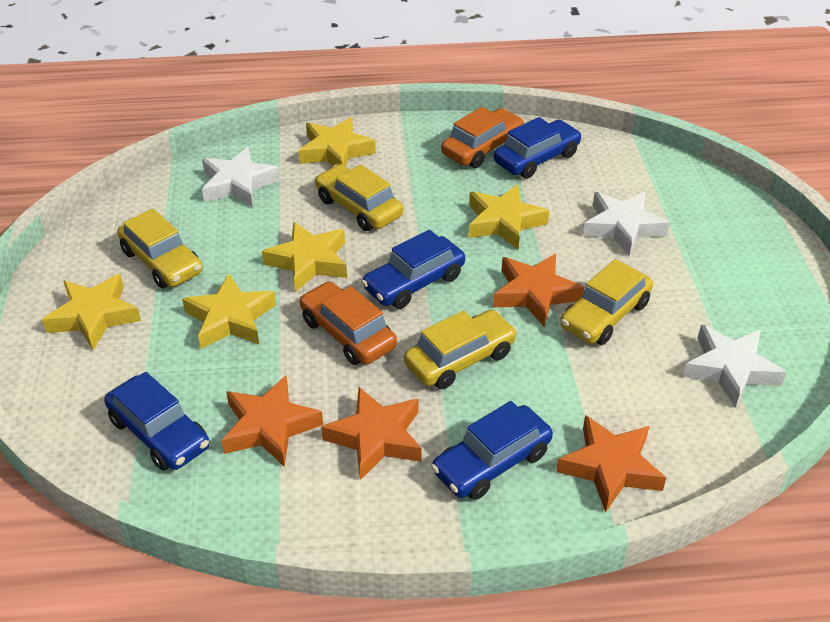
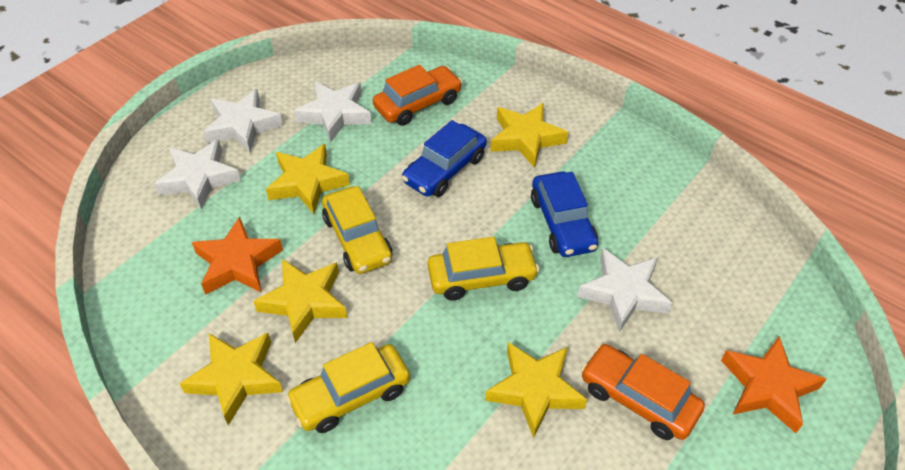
blue car: 4 -> 2
orange star: 4 -> 2
white star: 3 -> 4
yellow car: 4 -> 3

